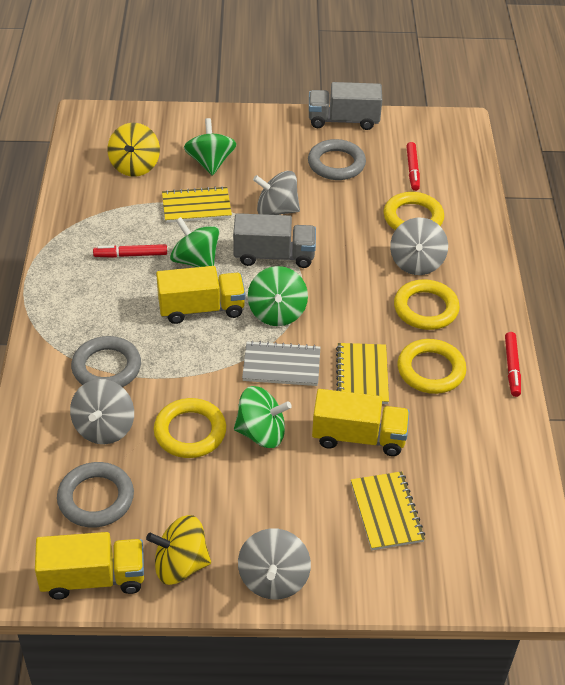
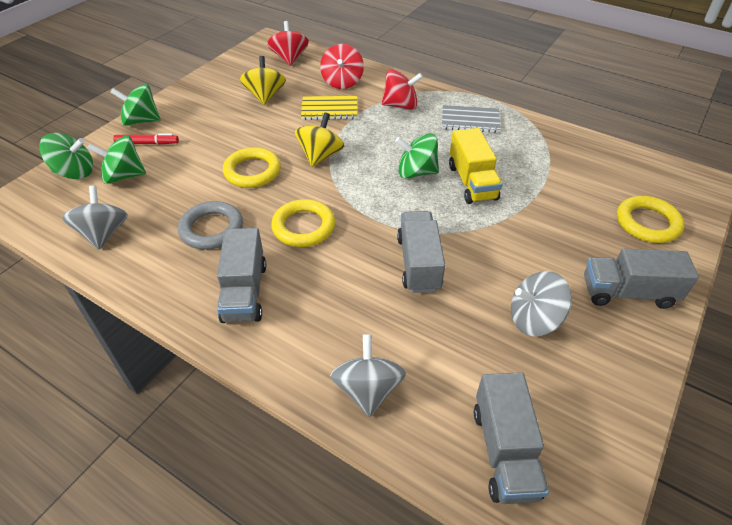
grey ring: 3 -> 1
grey spinning top: 4 -> 3
grey truck: 2 -> 4
red marker: 3 -> 1
red spinning top: 0 -> 3
yellow notebook: 3 -> 1
yellow ring: 4 -> 3
yellow truck: 3 -> 1

